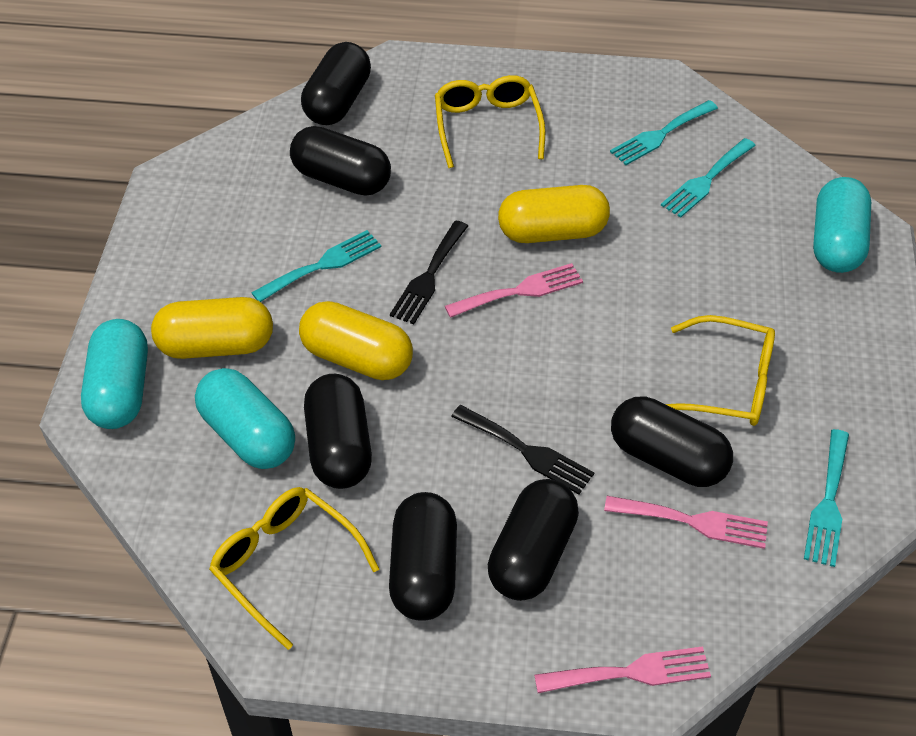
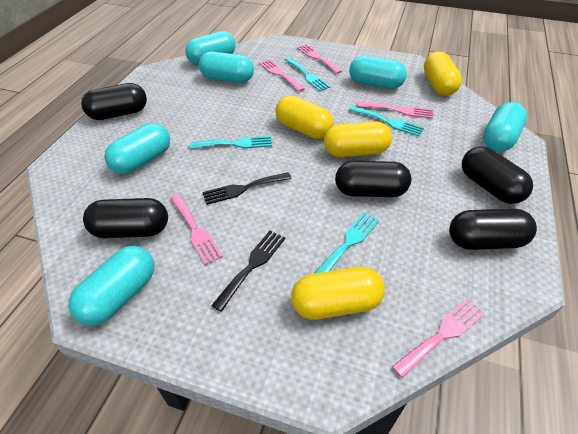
black capsule: 6 -> 5
pink fork: 3 -> 5
turquoise capsule: 3 -> 6
yellow capsule: 3 -> 4
yellow glasses: 3 -> 0

